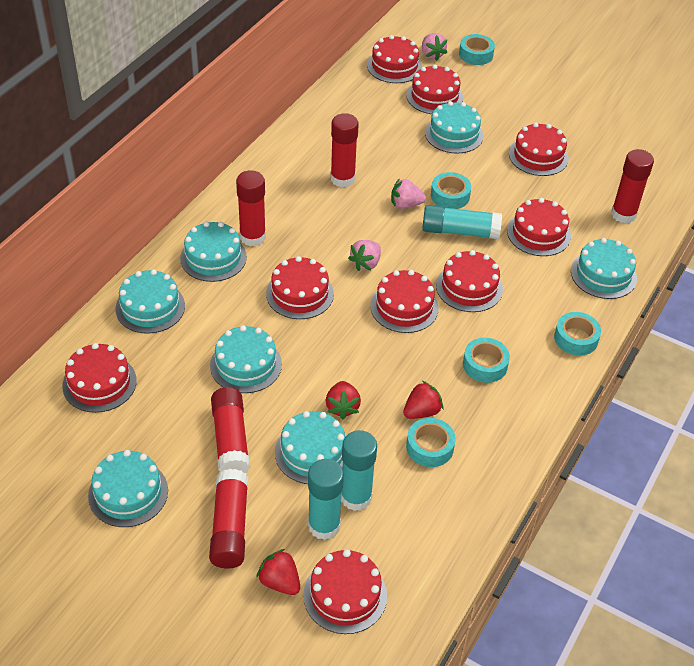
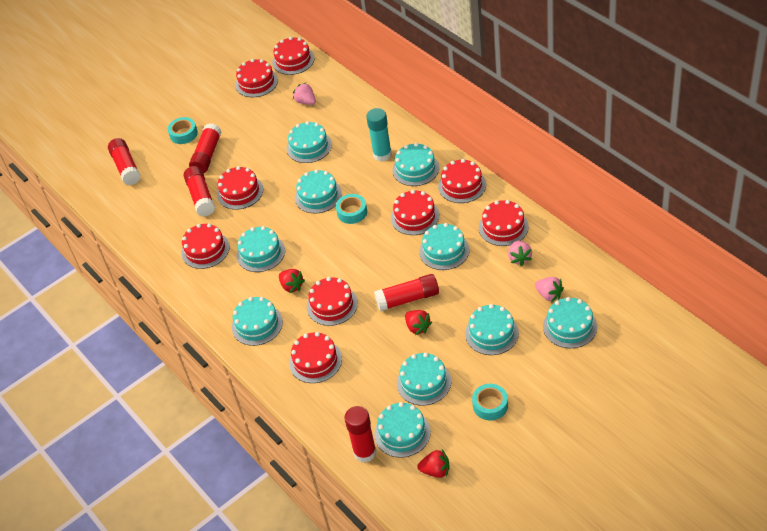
turquoise cake: 7 -> 10
turquoise glue stick: 3 -> 1
turquoise tape: 5 -> 3

